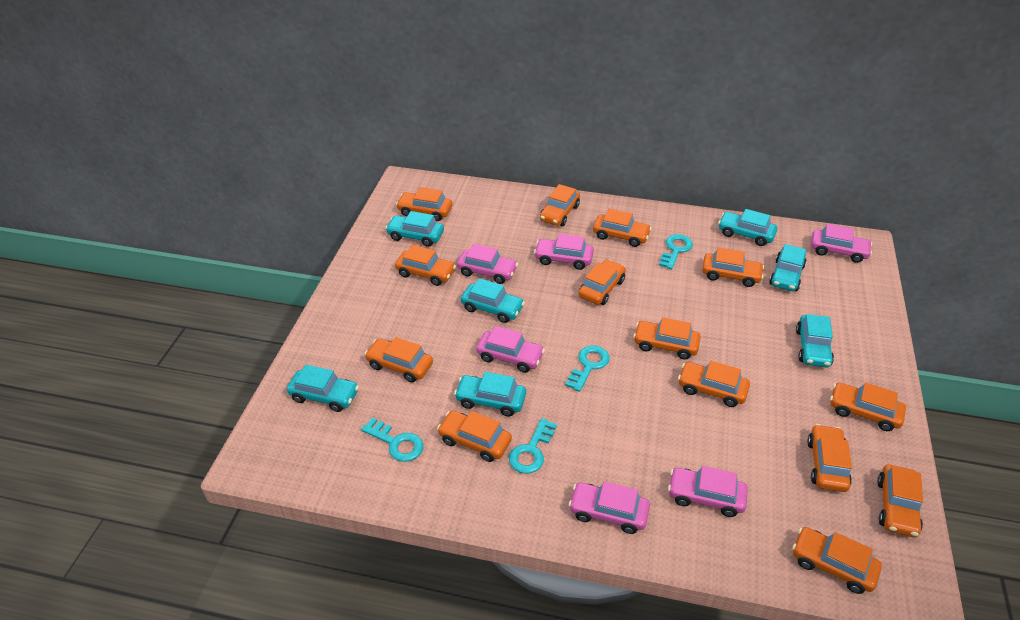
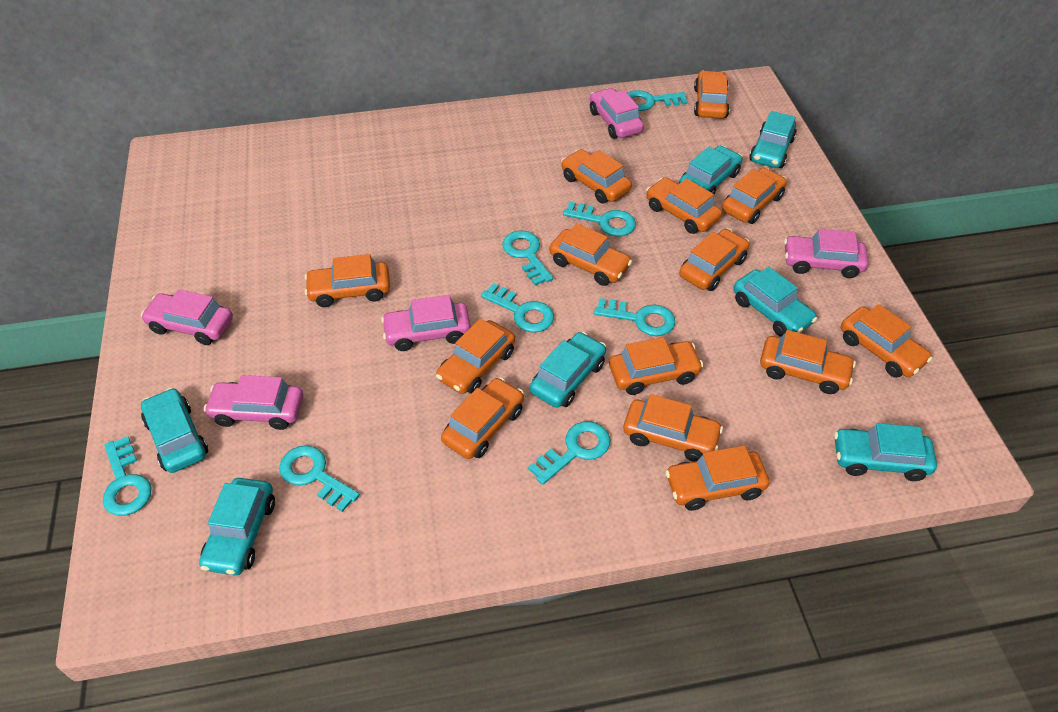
pink car: 6 -> 5
turquoise key: 4 -> 8

